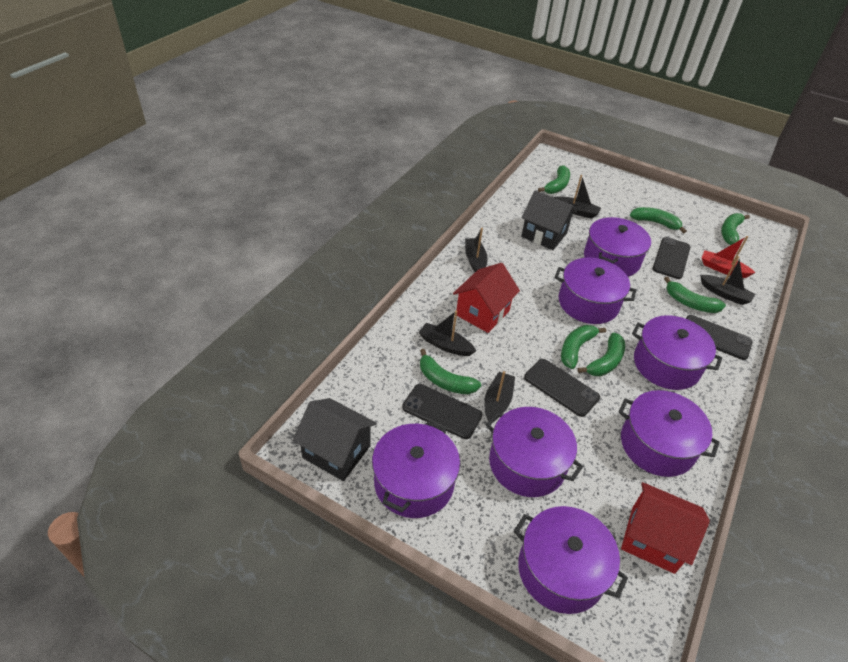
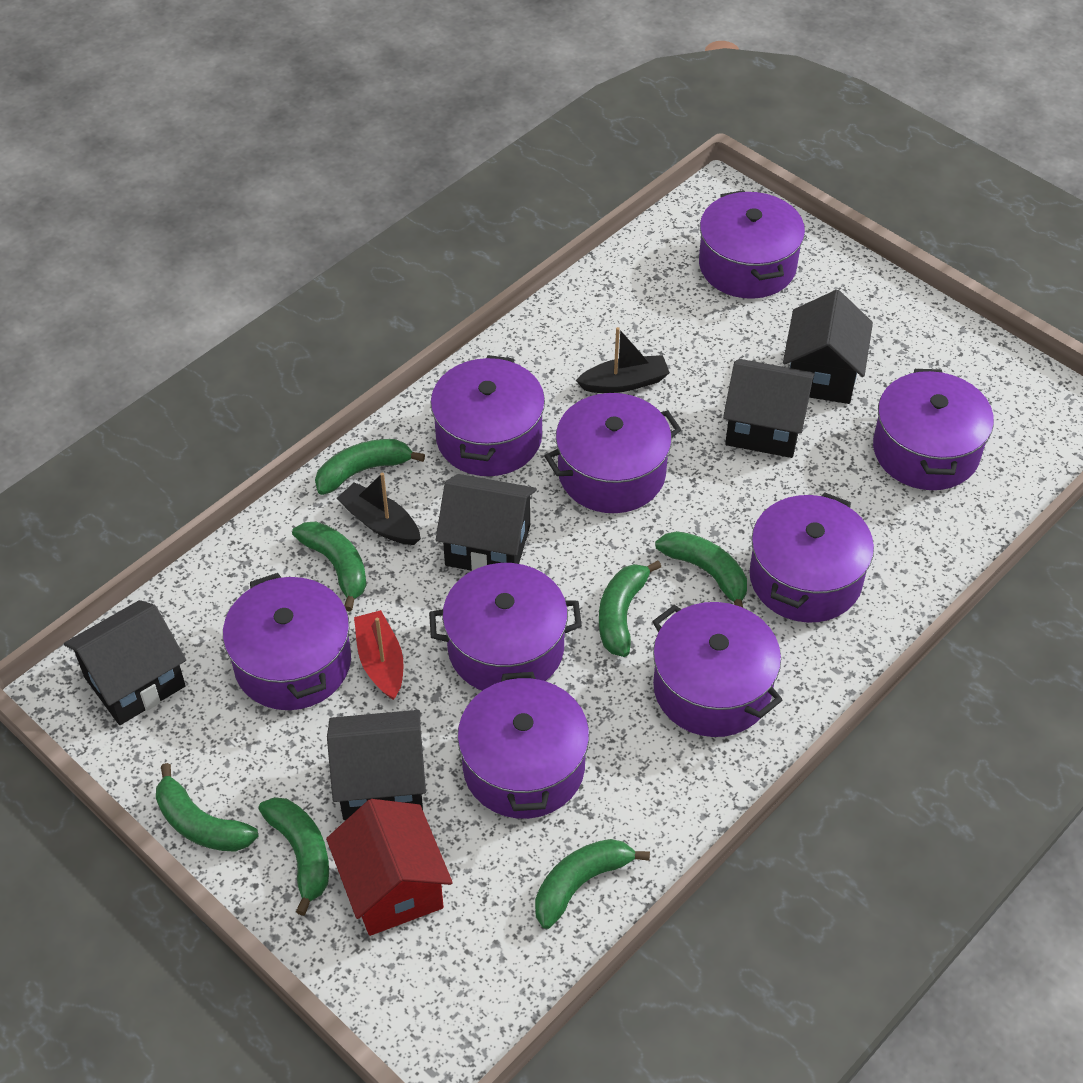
black boat: 5 -> 2
black house: 2 -> 5
black phone: 4 -> 0
purple pot: 7 -> 9
red house: 2 -> 1

